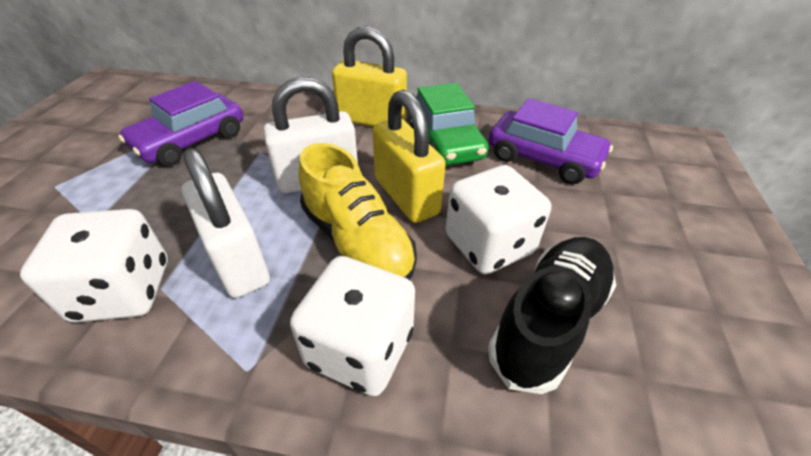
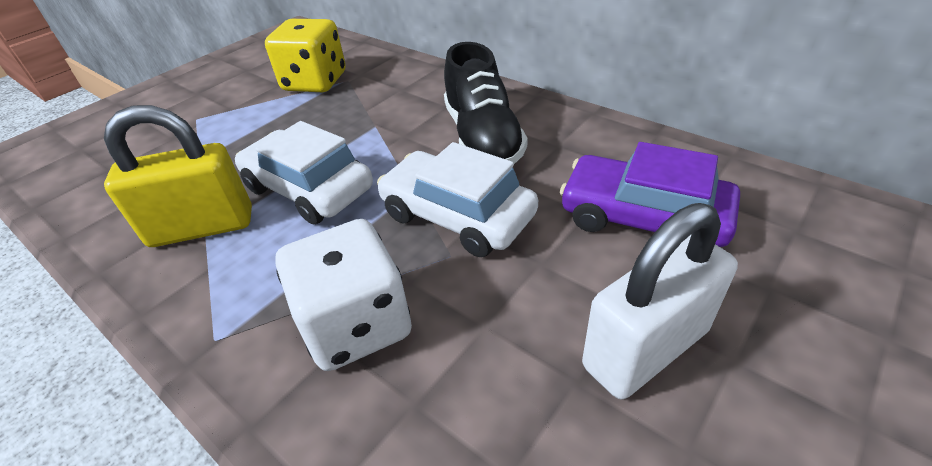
green car: 1 -> 0
purple car: 2 -> 1
white car: 0 -> 2
white dice: 3 -> 1
white padlock: 2 -> 1
yellow dice: 0 -> 1
yellow padlock: 2 -> 1
yellow shoe: 1 -> 0

